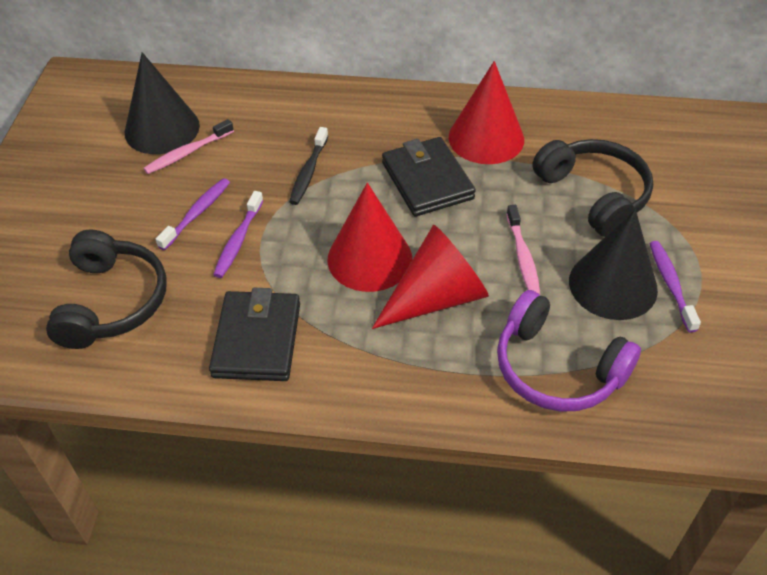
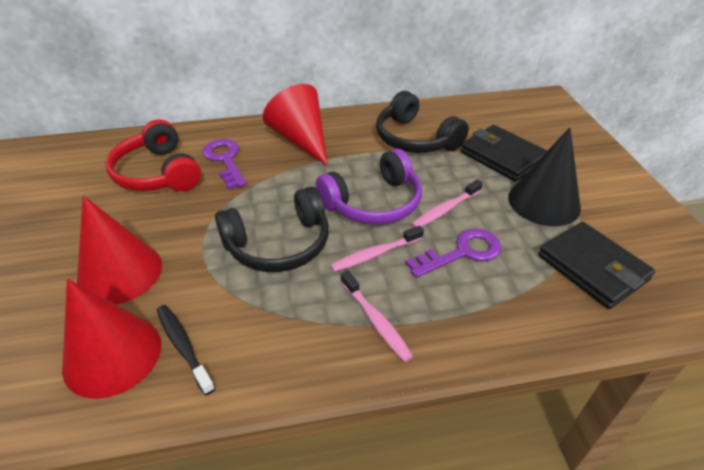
black cone: 2 -> 1
pink toothbrush: 2 -> 3
purple key: 0 -> 2
purple toothbrush: 3 -> 0
red headphones: 0 -> 1

